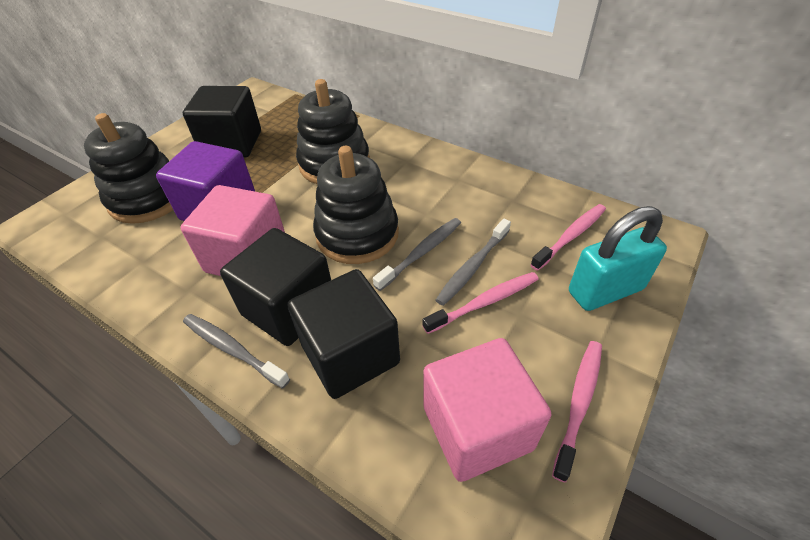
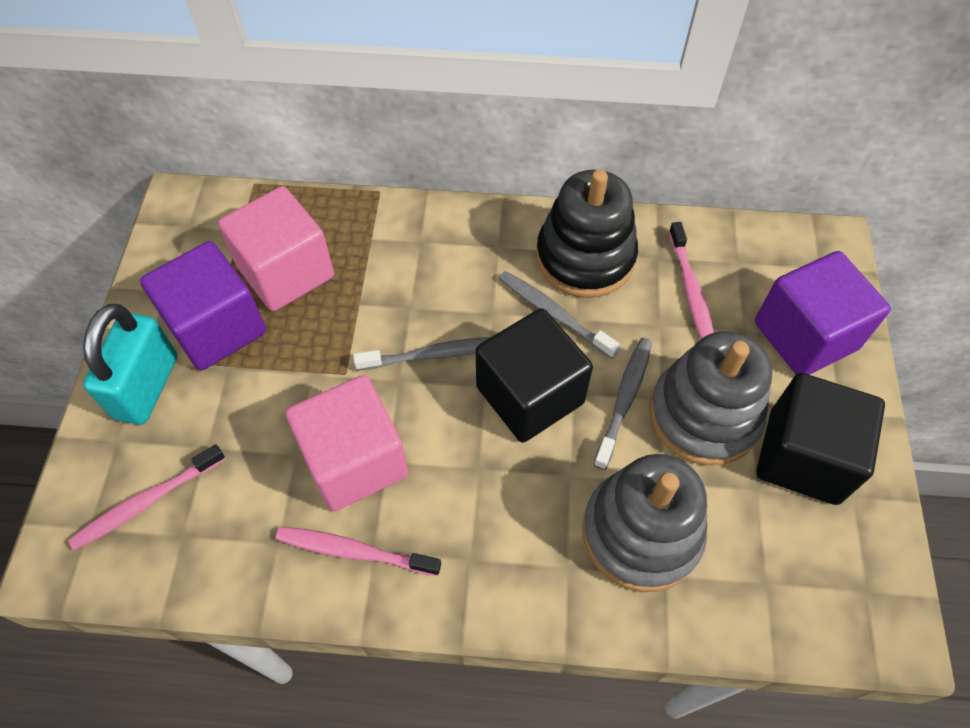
black cube: 3 -> 2
black stacking toy: 3 -> 1
grey stacking toy: 0 -> 2
purple cube: 1 -> 2

